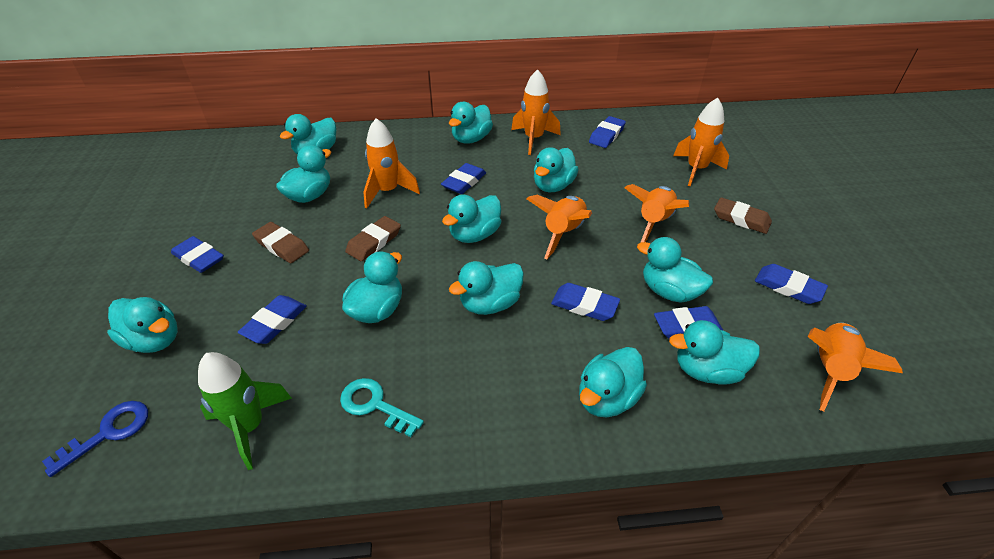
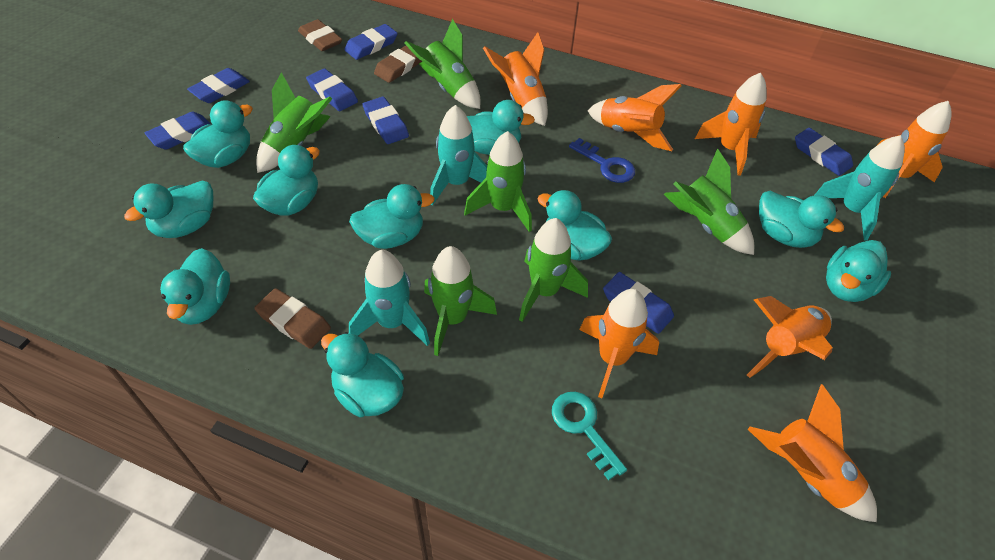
green rocket: 1 -> 6
orange rocket: 6 -> 7
turquoise duck: 11 -> 10
turquoise rocket: 0 -> 3

